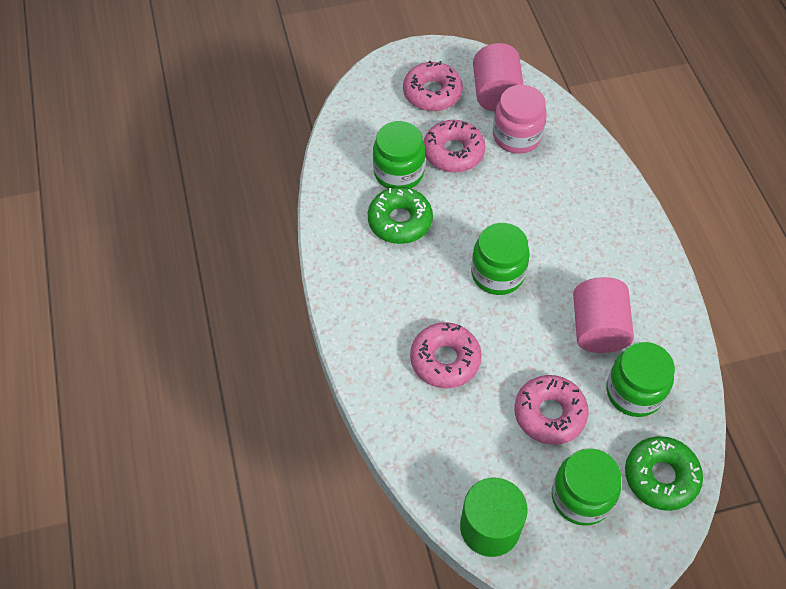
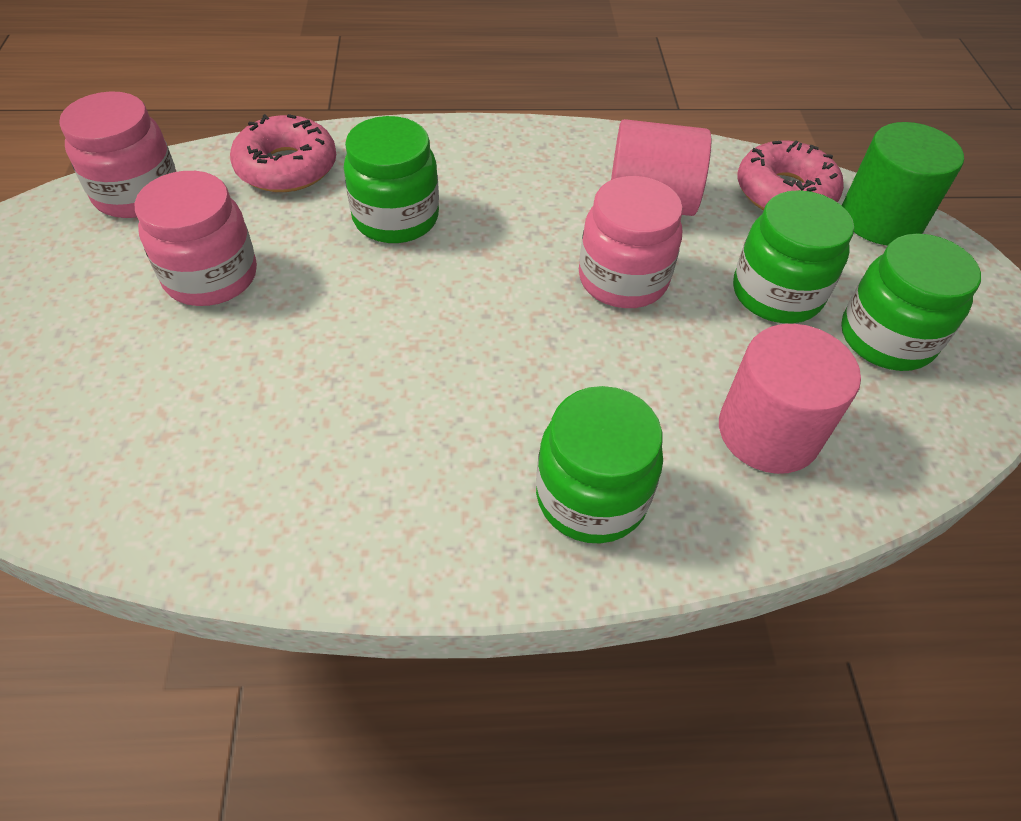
green donut: 2 -> 0
pink donut: 4 -> 2
pink jar: 1 -> 3

